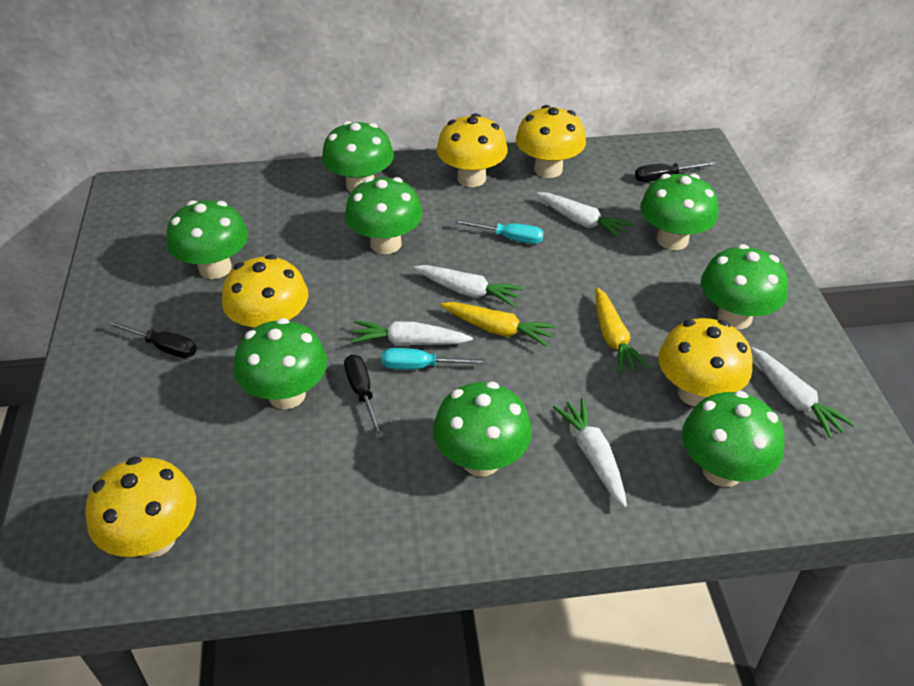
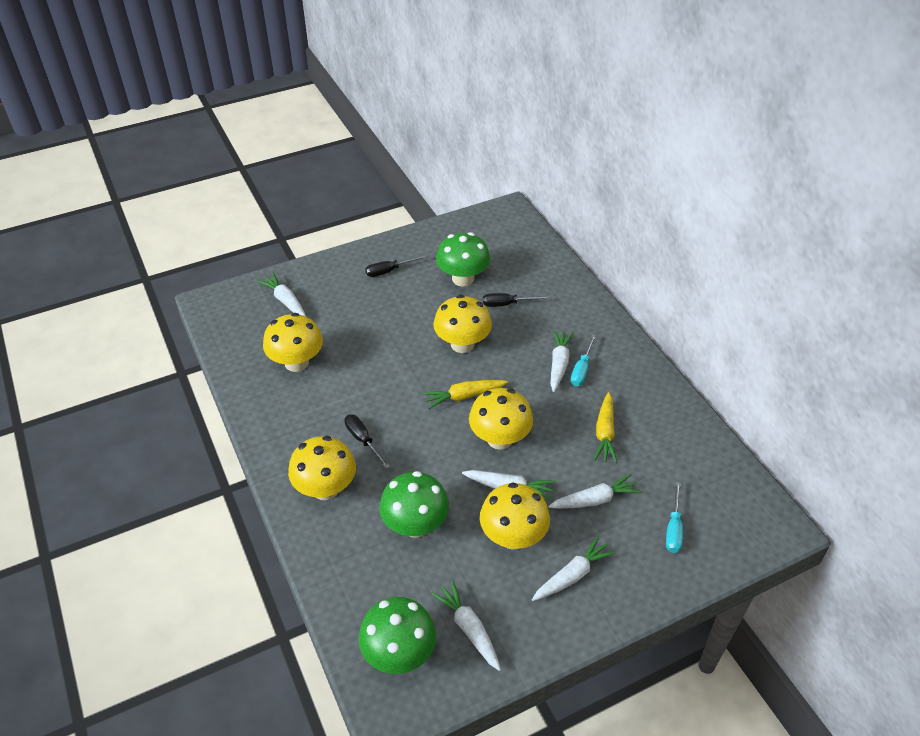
green mushroom: 8 -> 3
white carrot: 5 -> 6

